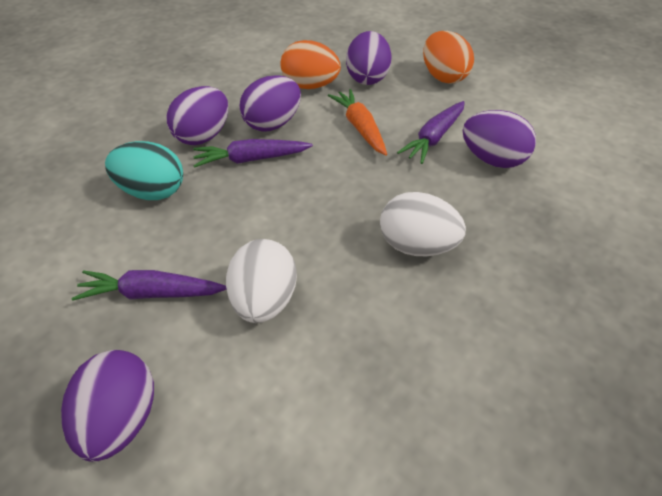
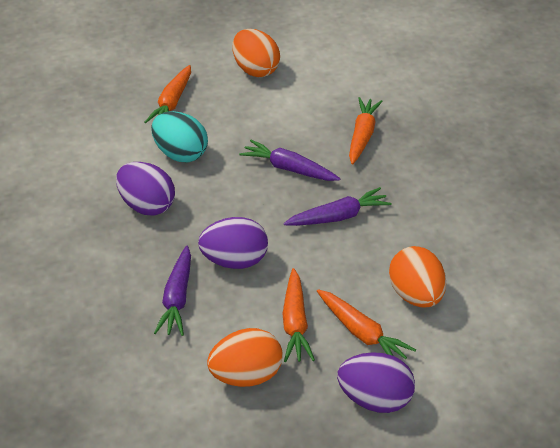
orange carrot: 1 -> 4
orange egg: 2 -> 3
purple egg: 5 -> 3
white egg: 2 -> 0

